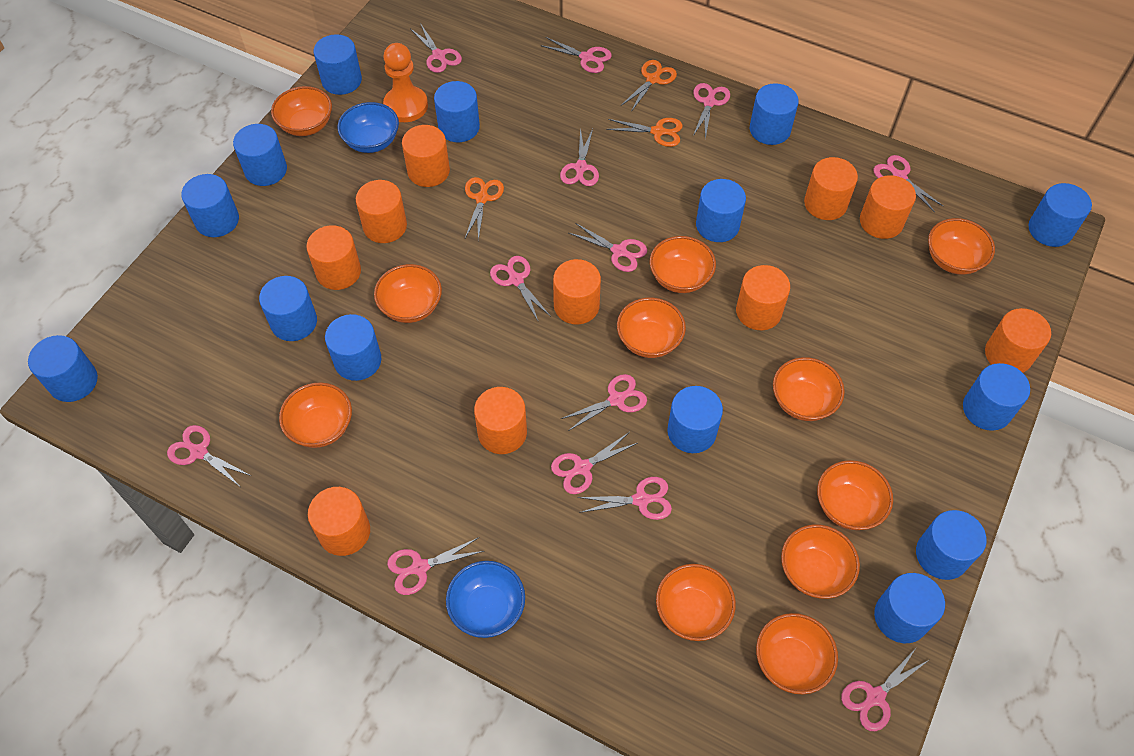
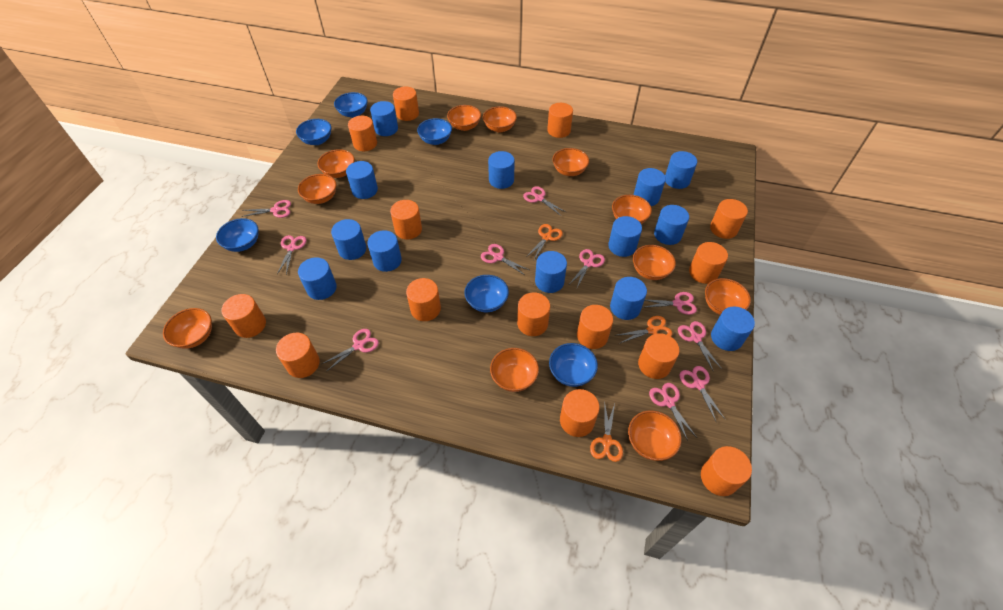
blue bowl: 2 -> 6
blue cylinder: 14 -> 13
orange cylinder: 10 -> 14
orange pawn: 1 -> 0
pink scissors: 13 -> 10

